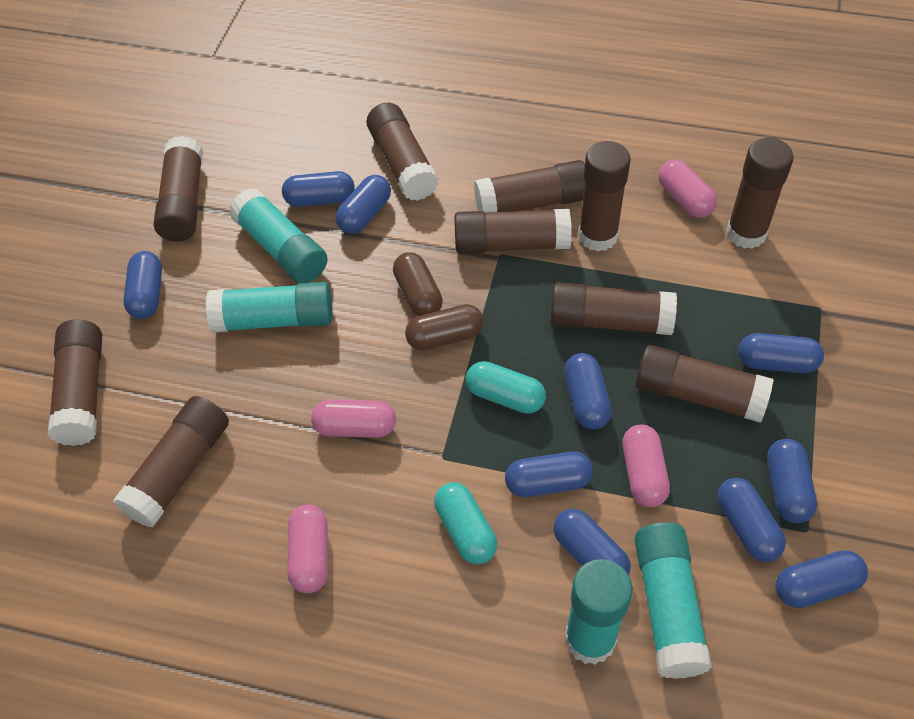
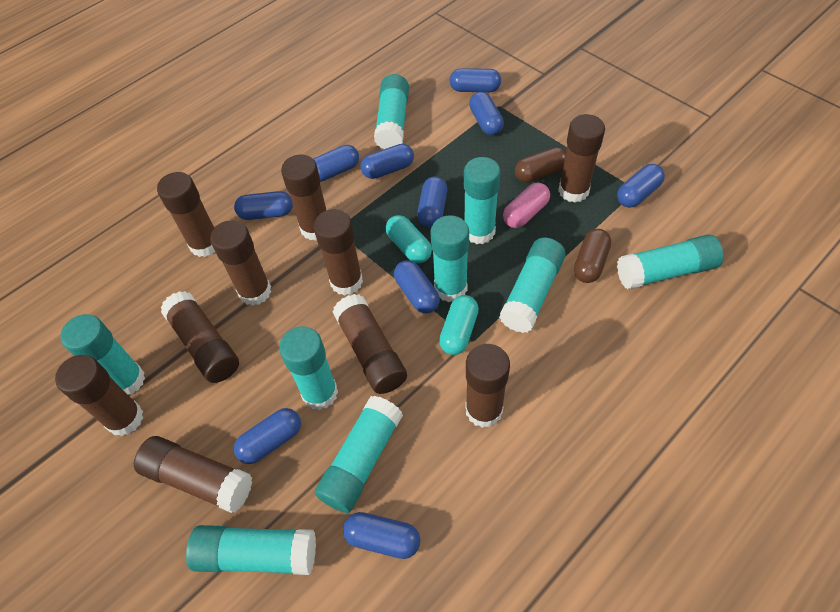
pink capsule: 4 -> 1
turquoise glue stick: 4 -> 9

